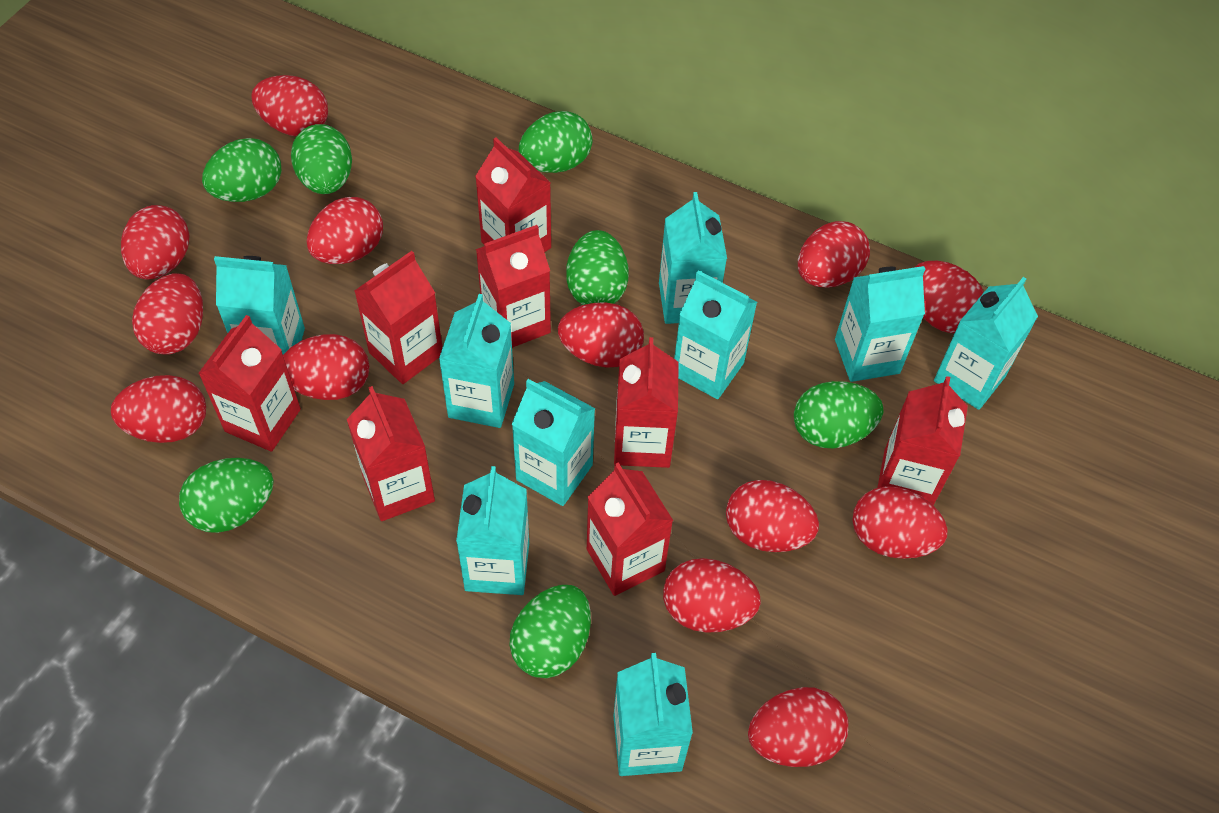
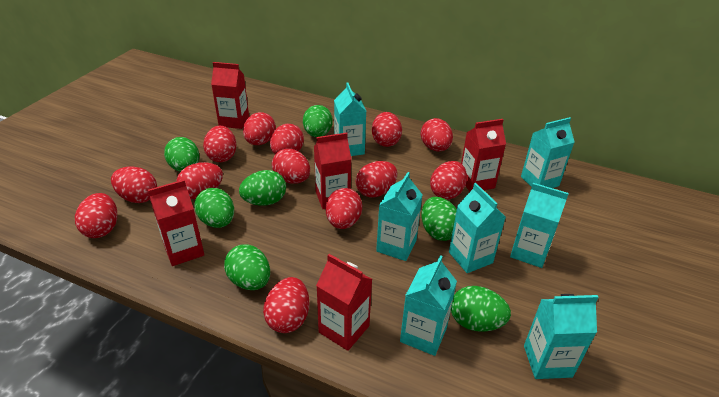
red carton: 8 -> 5
turquoise carton: 9 -> 7

